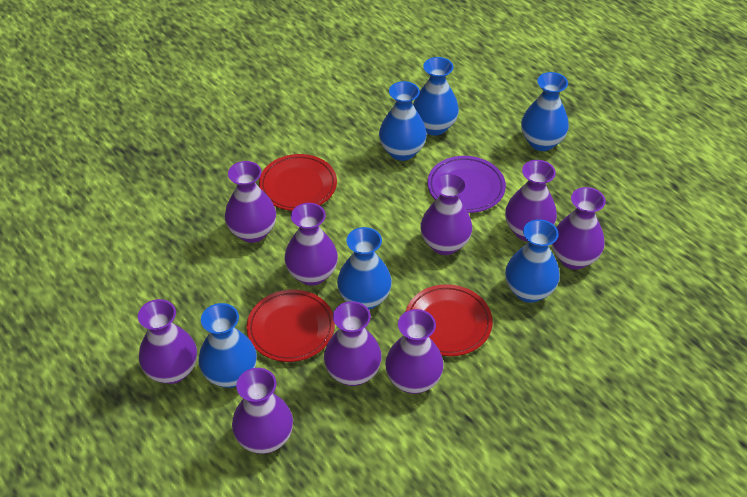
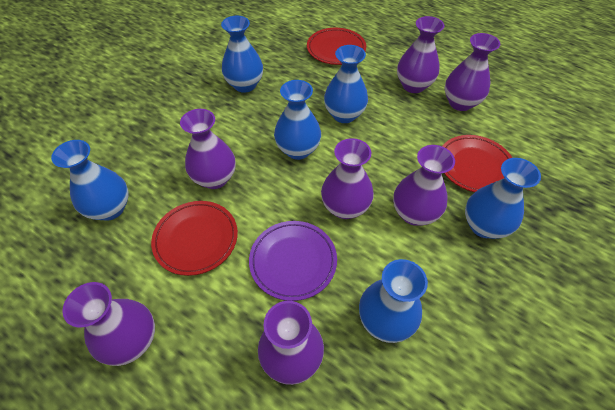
purple vase: 9 -> 7

